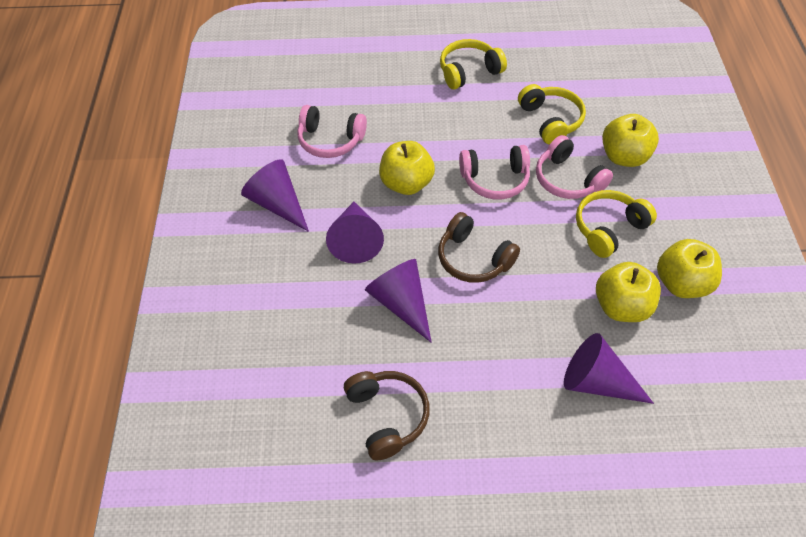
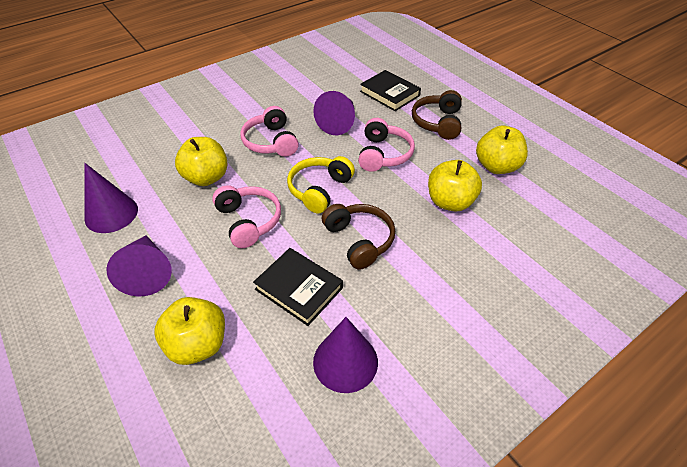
black book: 0 -> 2
yellow headphones: 3 -> 1

